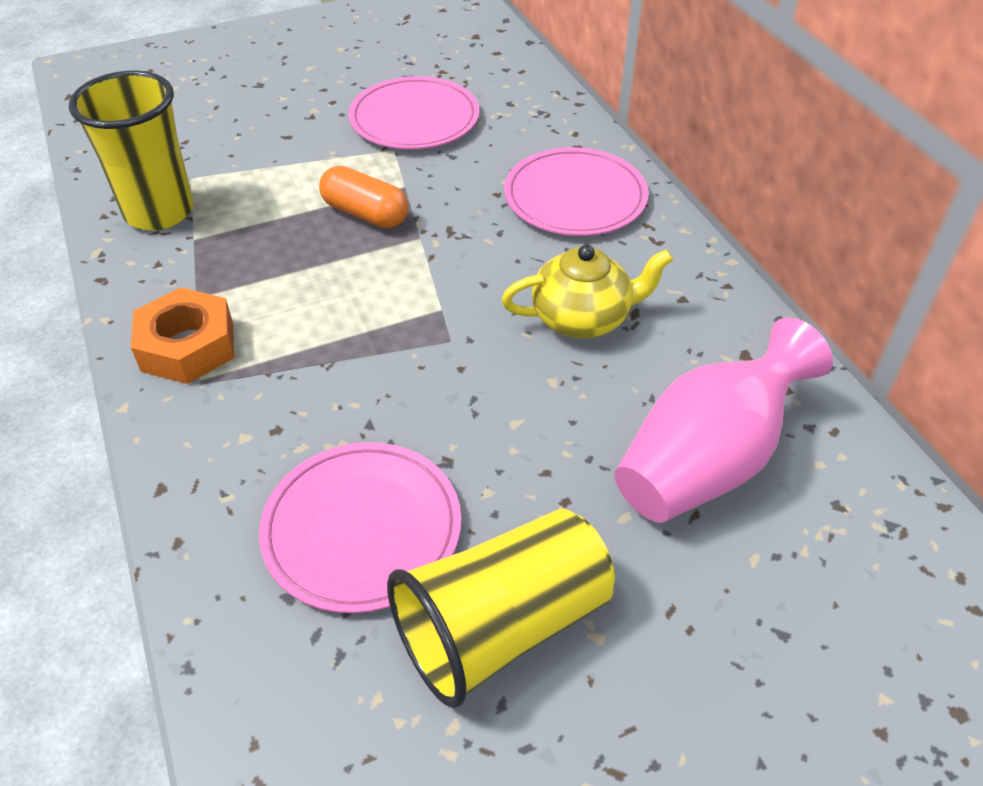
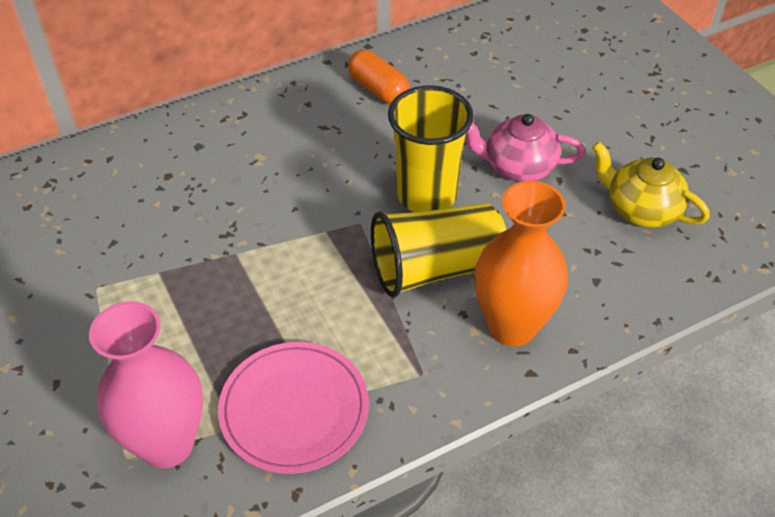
orange nut: 1 -> 0
orange vase: 0 -> 1
pink plate: 3 -> 1
pink teapot: 0 -> 1

